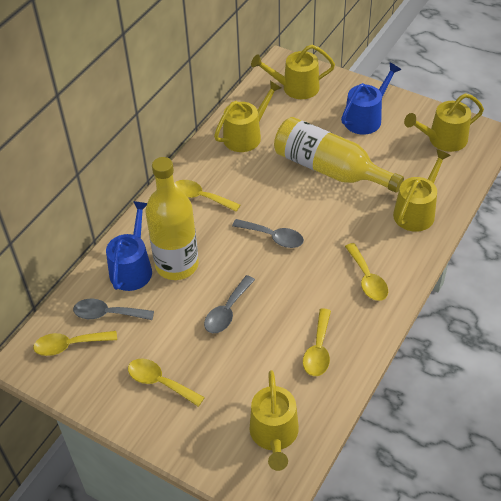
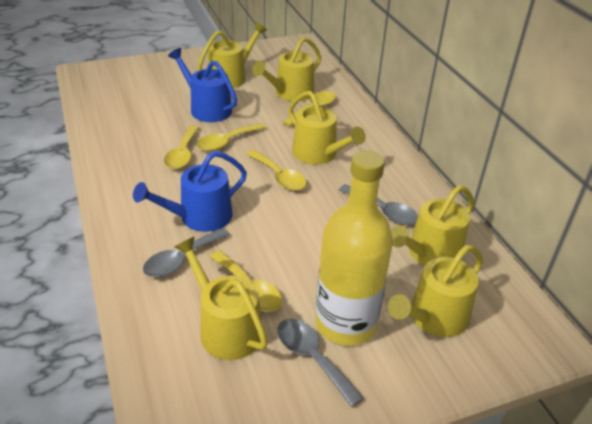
yellow bottle: 2 -> 1
yellow watering can: 5 -> 6

